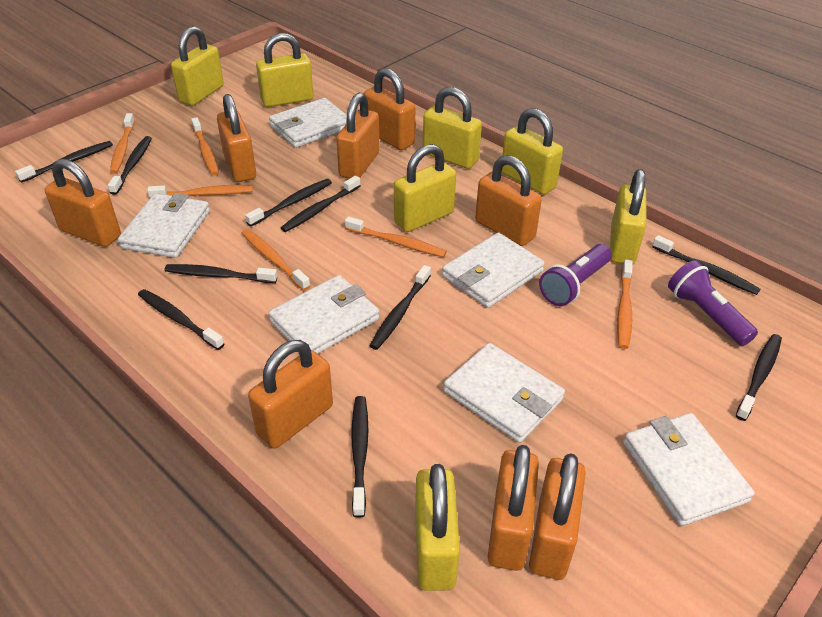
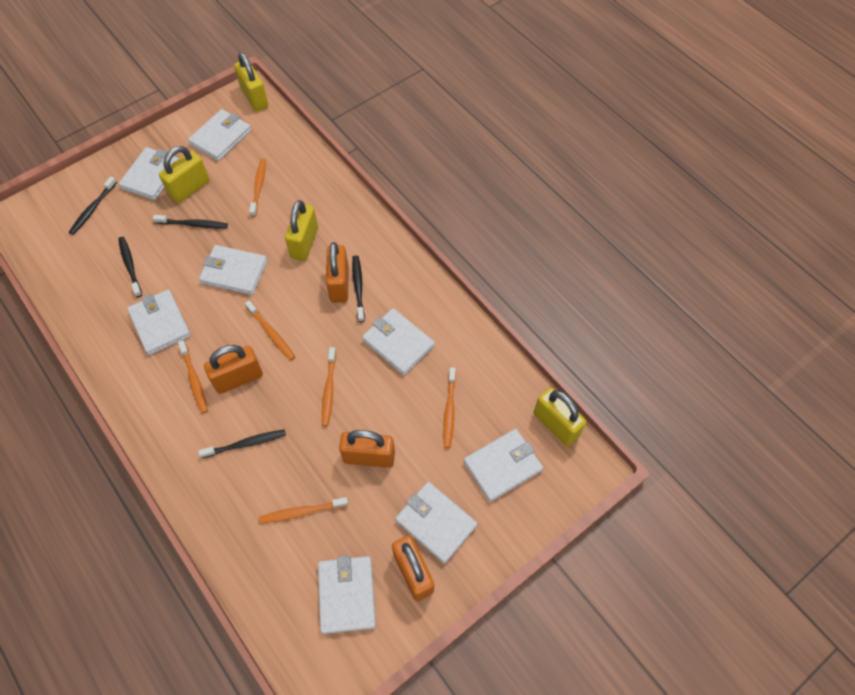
black toothbrush: 10 -> 5
orange padlock: 8 -> 4
purple flashlight: 2 -> 0
white wallet: 6 -> 8
yellow padlock: 7 -> 4

